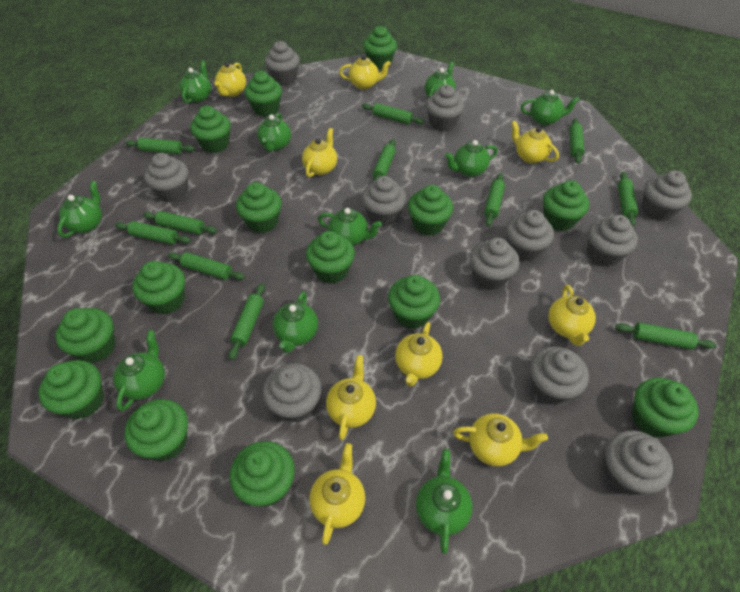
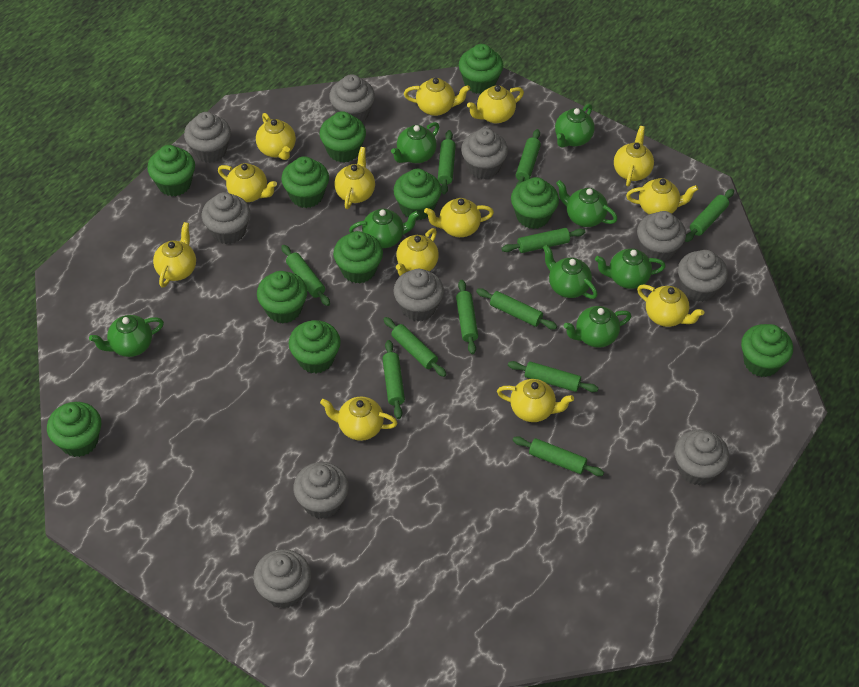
green cupcake: 14 -> 11
green teapot: 10 -> 8
grey cupcake: 11 -> 10
yellow teapot: 9 -> 13

